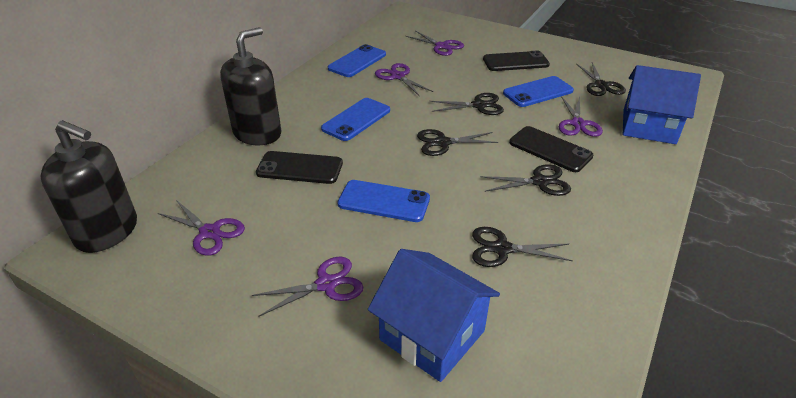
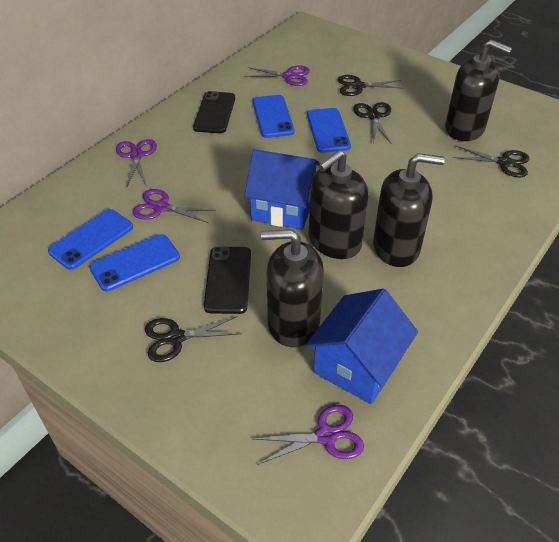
black phone: 3 -> 2
black scissors: 5 -> 4
black soap dispenser: 2 -> 4
purple scissors: 5 -> 4

